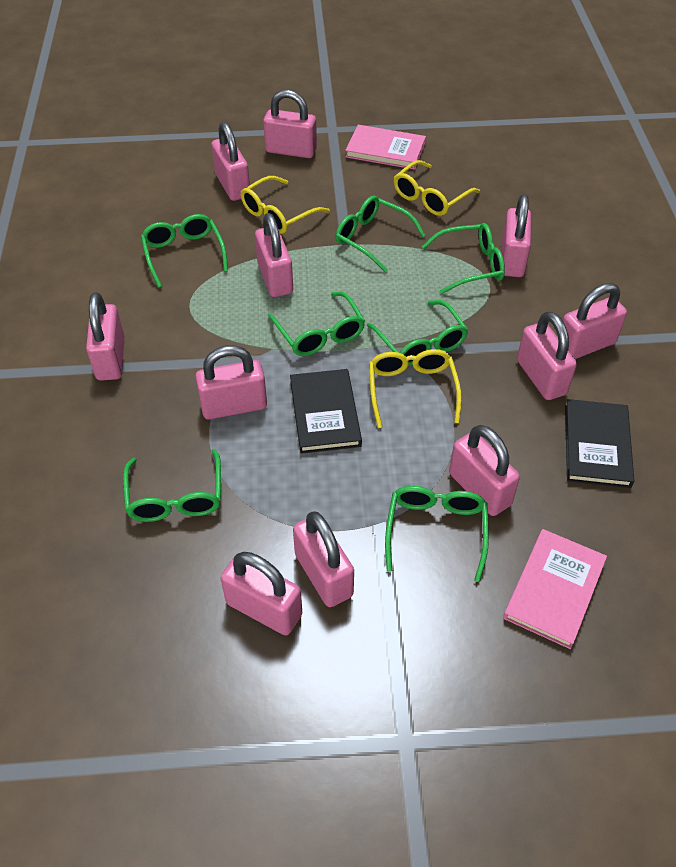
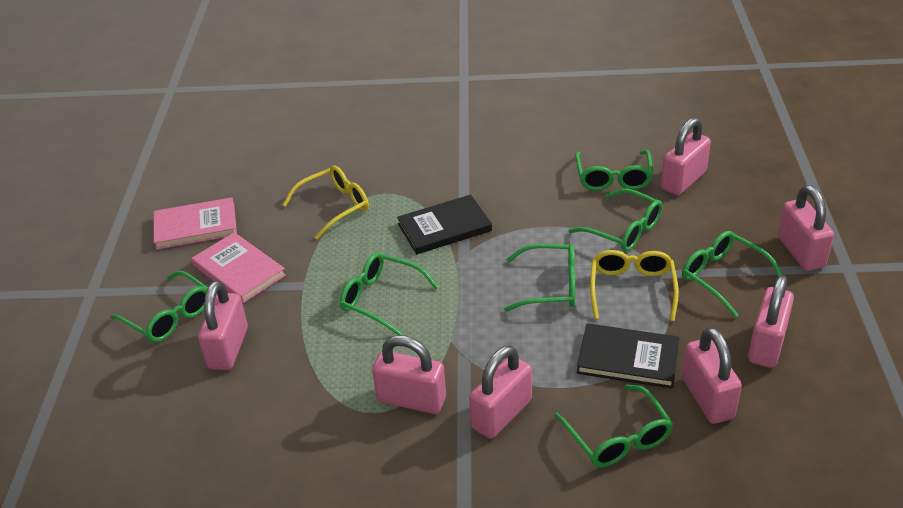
pink padlock: 11 -> 7
yellow glasses: 3 -> 2

